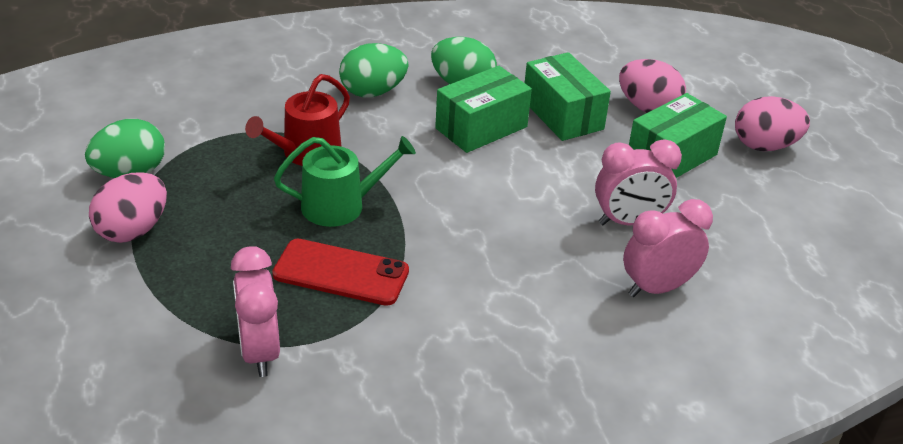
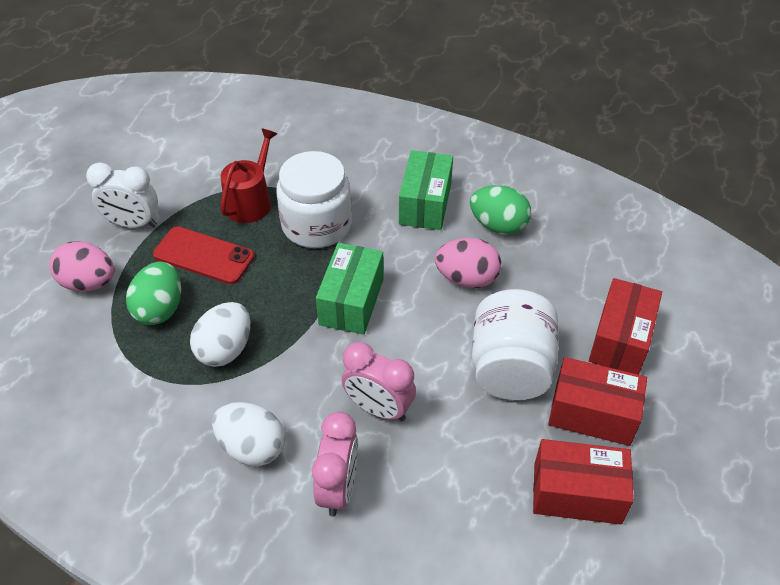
green box: 3 -> 2
green egg: 3 -> 2
green watering can: 1 -> 0
pink clock: 3 -> 2
pink egg: 3 -> 2
red box: 0 -> 3
white clock: 0 -> 1
white egg: 0 -> 2
white jar: 0 -> 2

